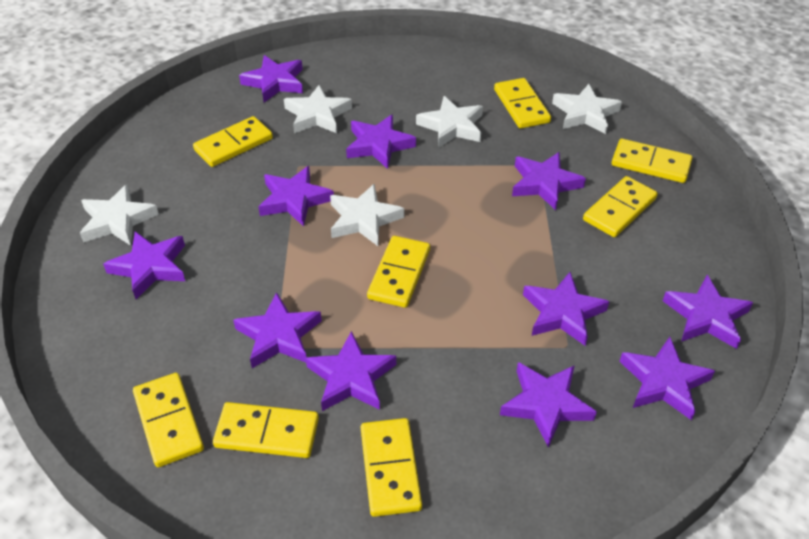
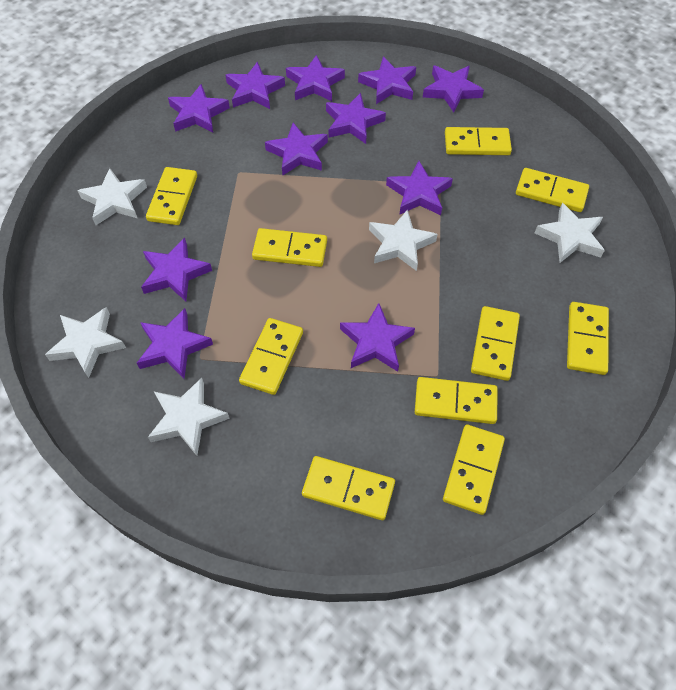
yellow domino: 8 -> 10

